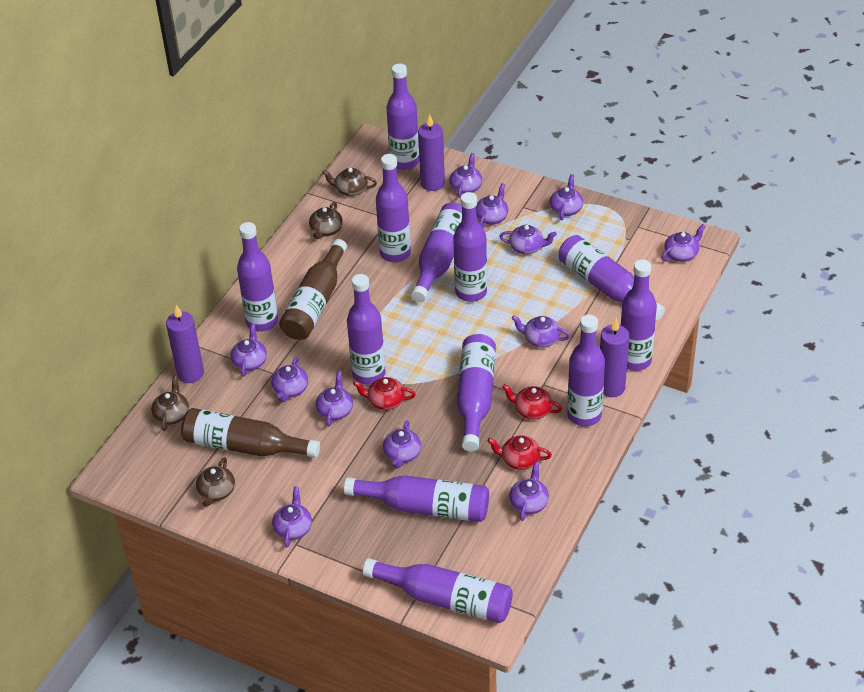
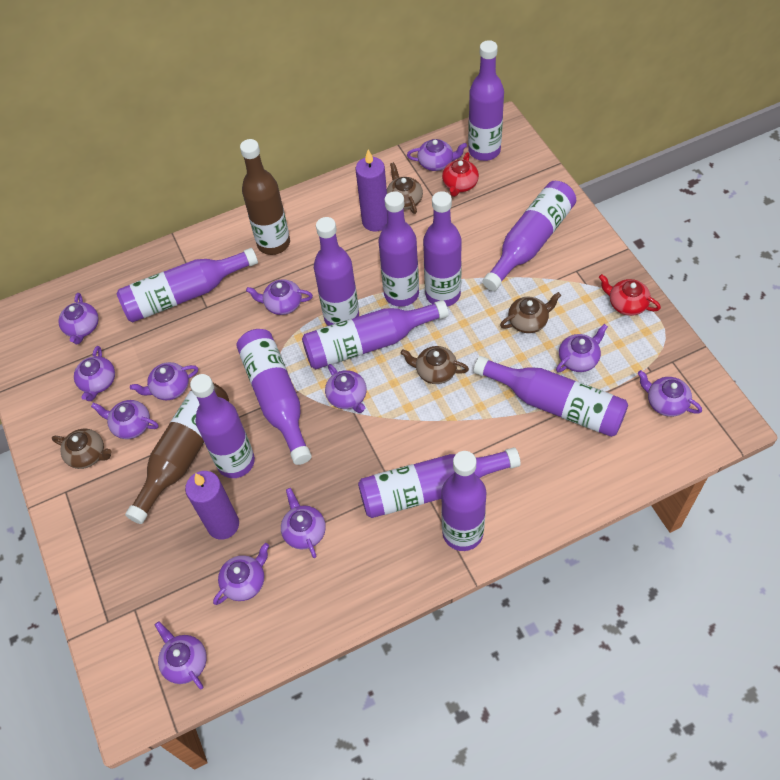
purple candle: 3 -> 2
red teapot: 3 -> 2

